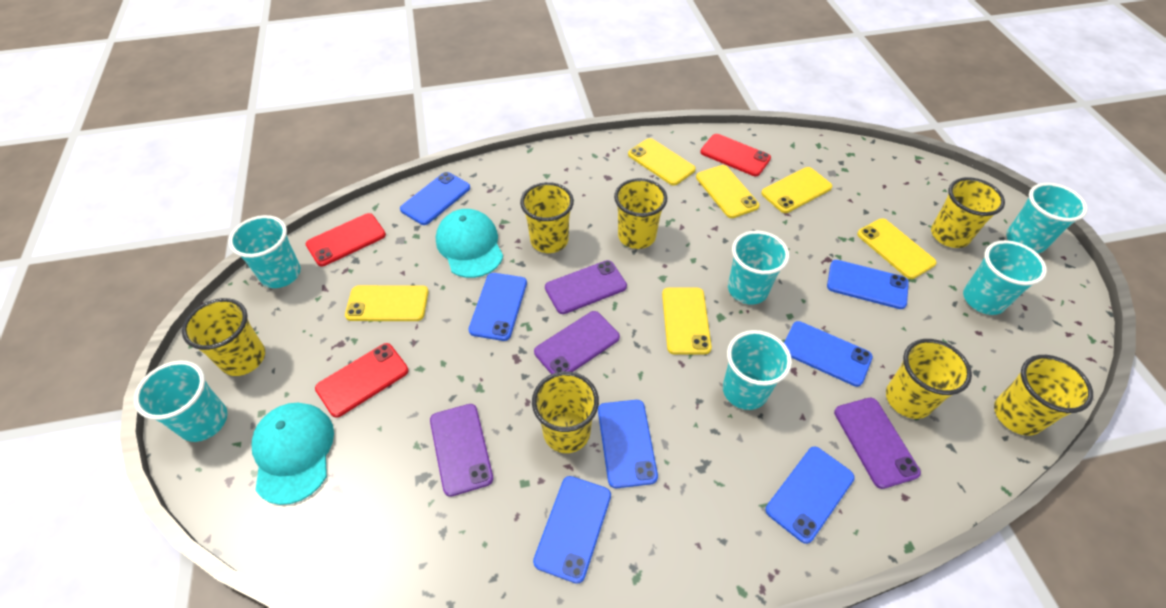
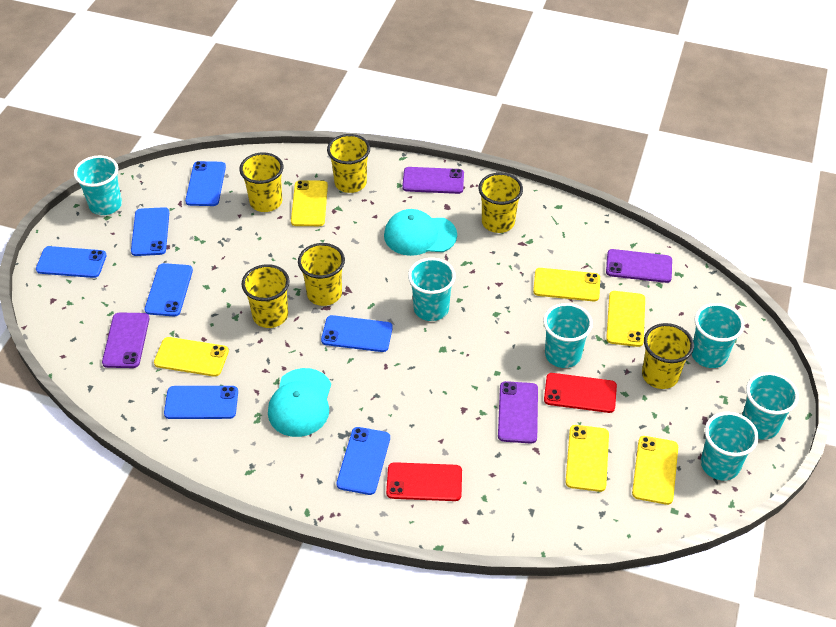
red phone: 3 -> 2
yellow cup: 7 -> 6

